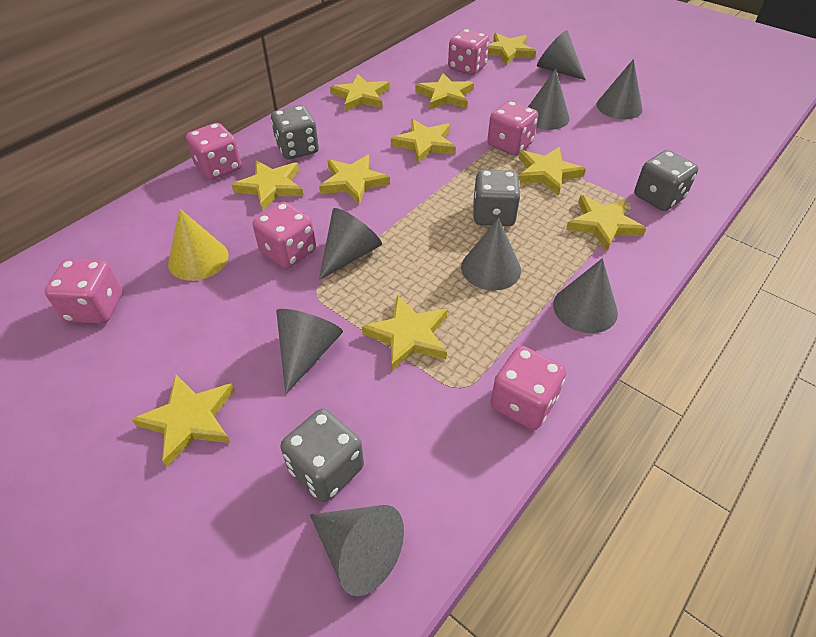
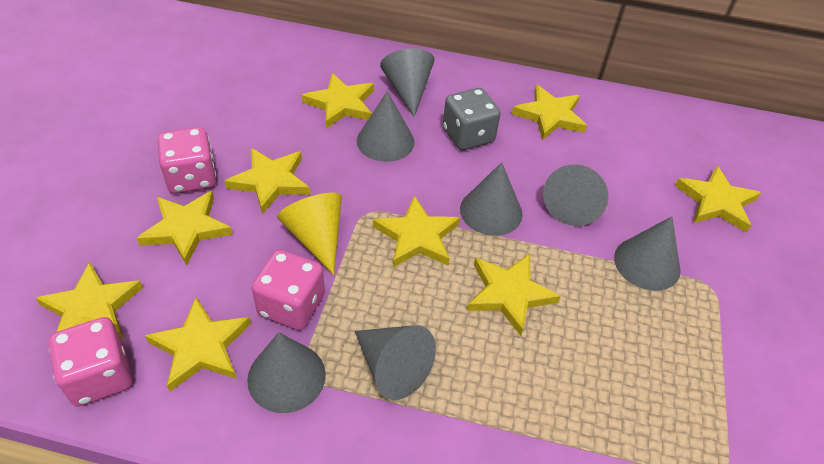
grey cone: 8 -> 7
grey dice: 4 -> 1
pink dice: 6 -> 3
yellow star: 10 -> 9

